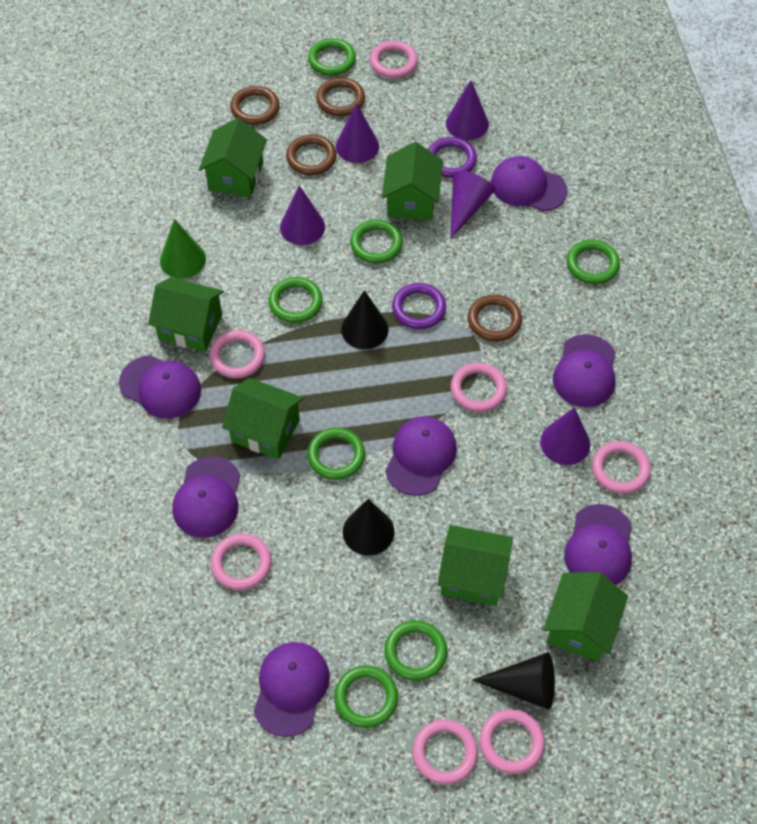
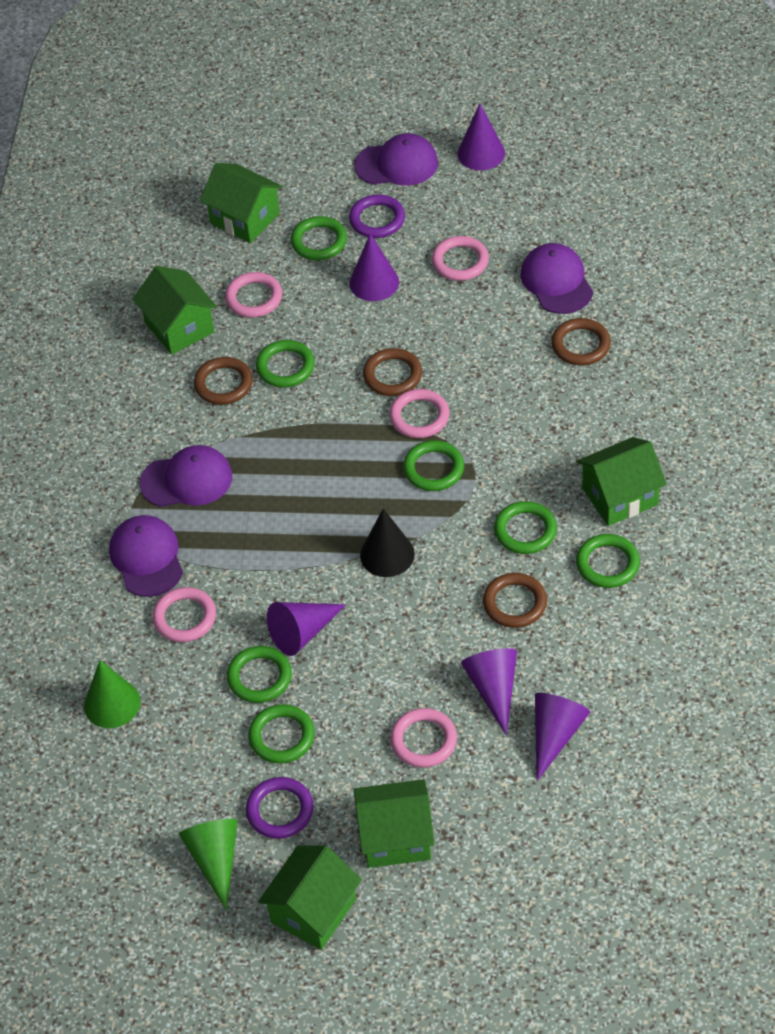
black cone: 3 -> 1
green cone: 1 -> 2
green house: 6 -> 5
pink ring: 7 -> 5
purple cap: 7 -> 4

